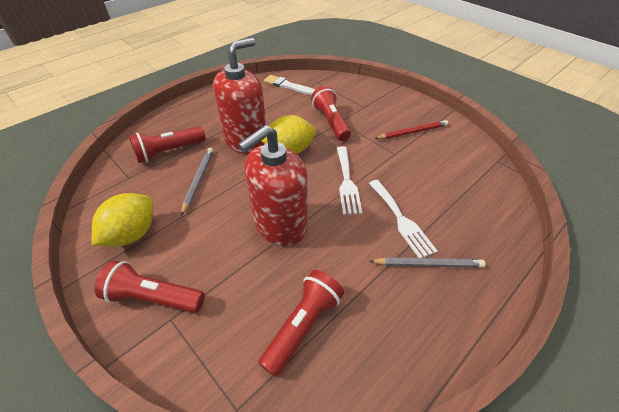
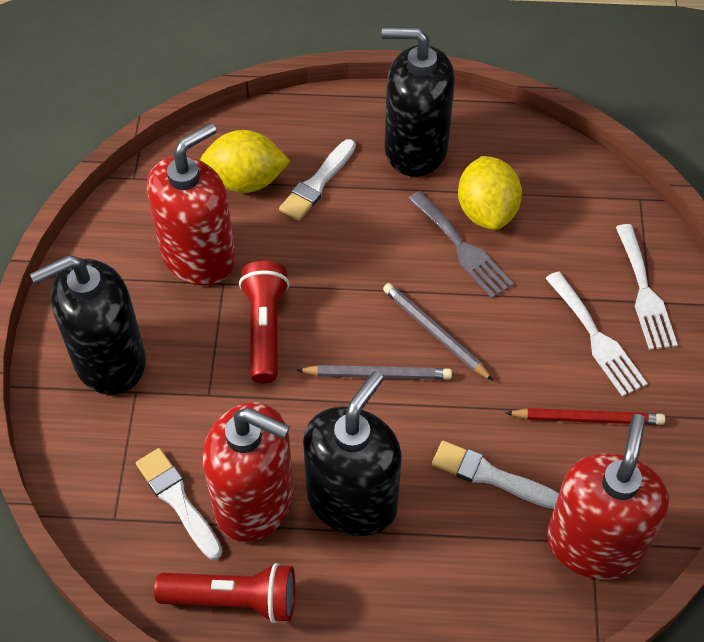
black soap dispenser: 0 -> 3
grey fork: 0 -> 1
red flashlight: 4 -> 2
red soap dispenser: 2 -> 3
white brush: 1 -> 3

